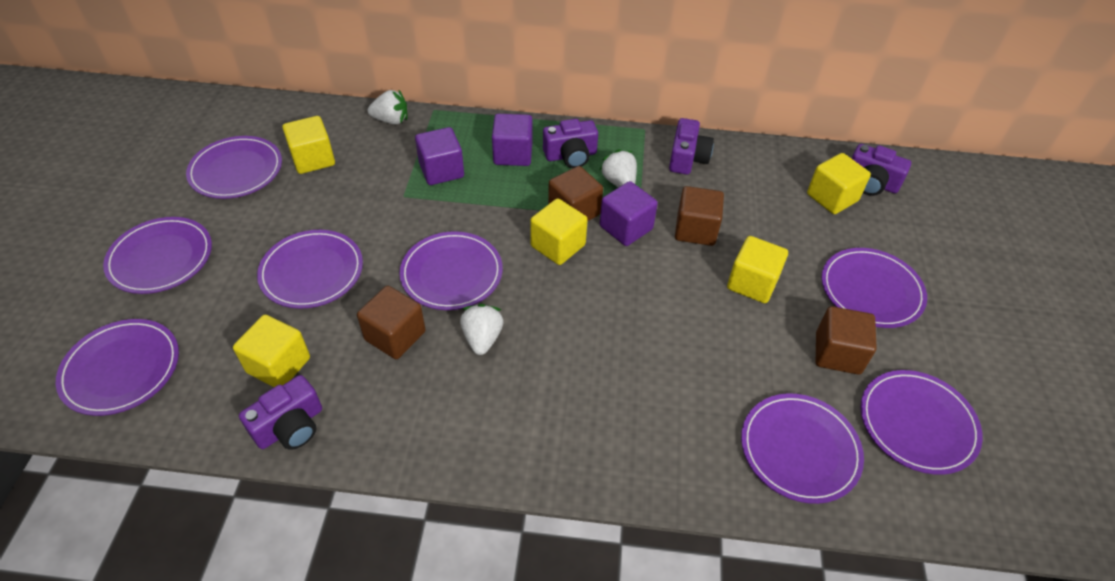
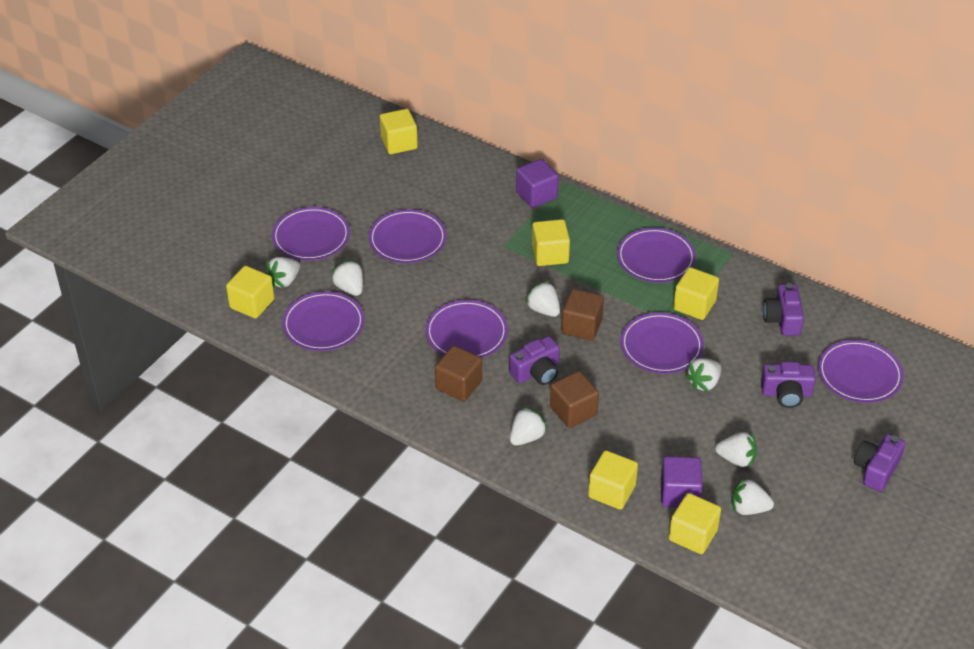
brown cube: 4 -> 3
purple cube: 3 -> 2
purple plate: 8 -> 7
white strawberry: 3 -> 7
yellow cube: 5 -> 6

